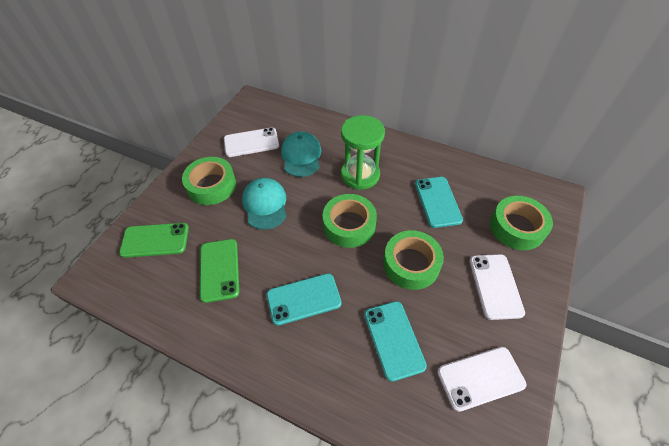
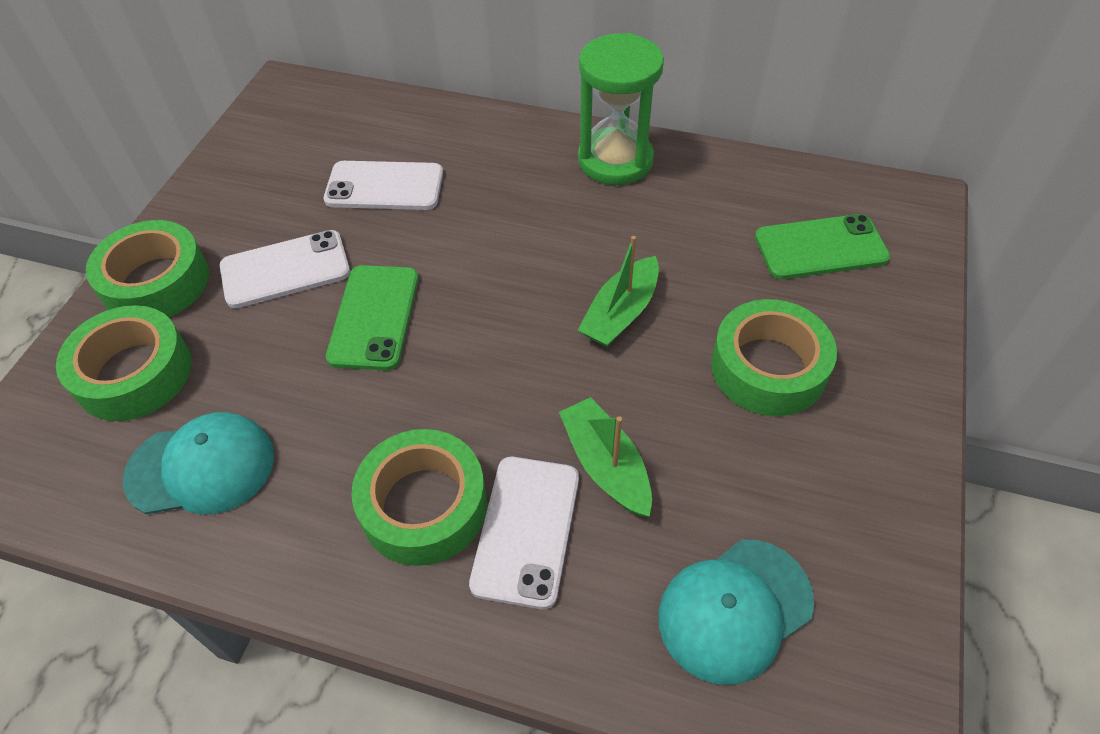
green boat: 0 -> 2
turquoise phone: 3 -> 0

